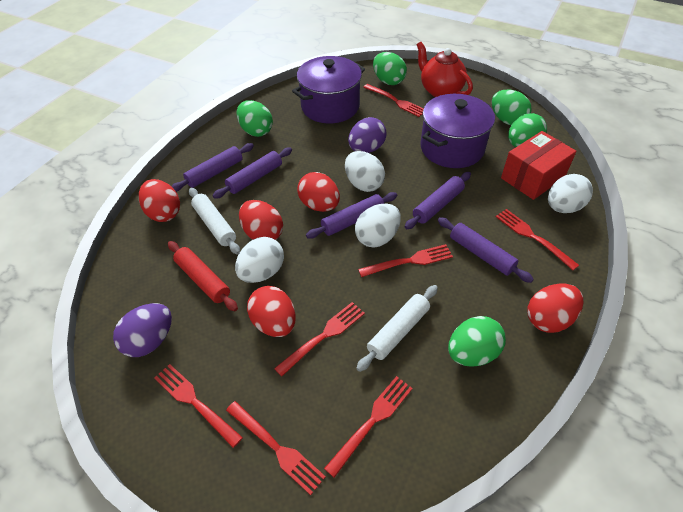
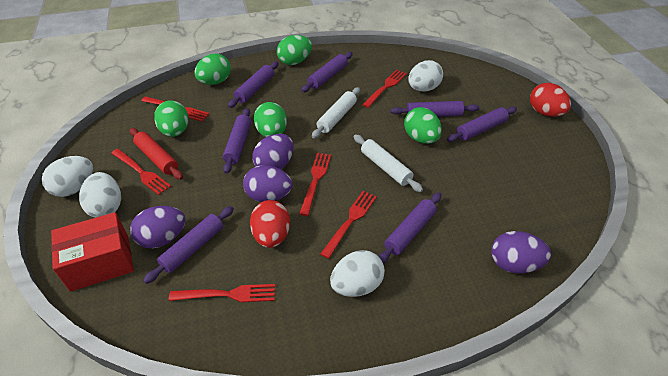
purple egg: 2 -> 4
purple pot: 2 -> 0
purple rolling pin: 5 -> 7
red egg: 5 -> 2
red fork: 7 -> 6
red teapot: 1 -> 0

